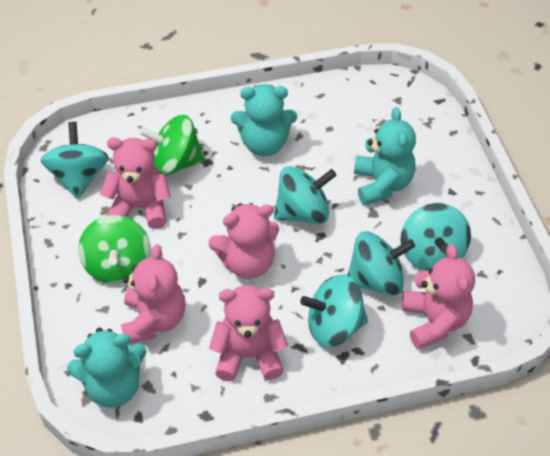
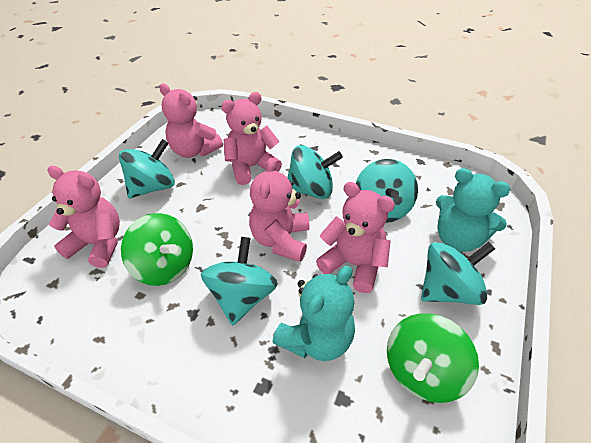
turquoise teddy bear: 3 -> 2

